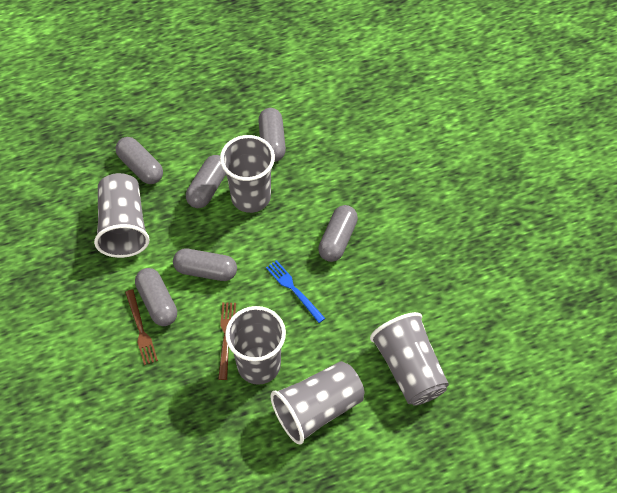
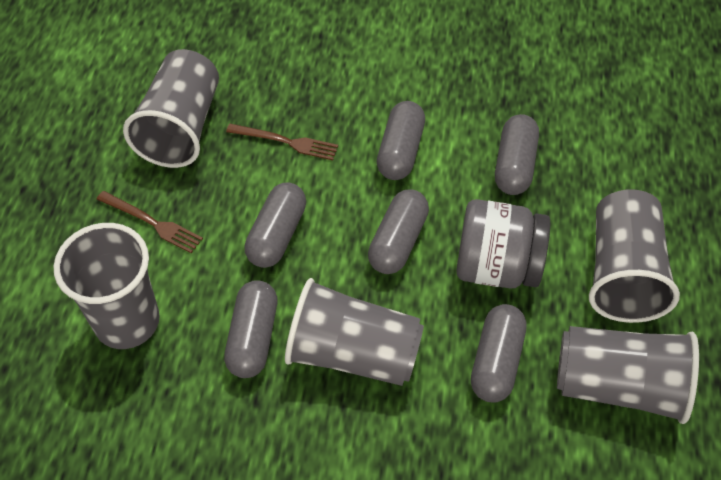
blue fork: 1 -> 0
grey jar: 0 -> 1

